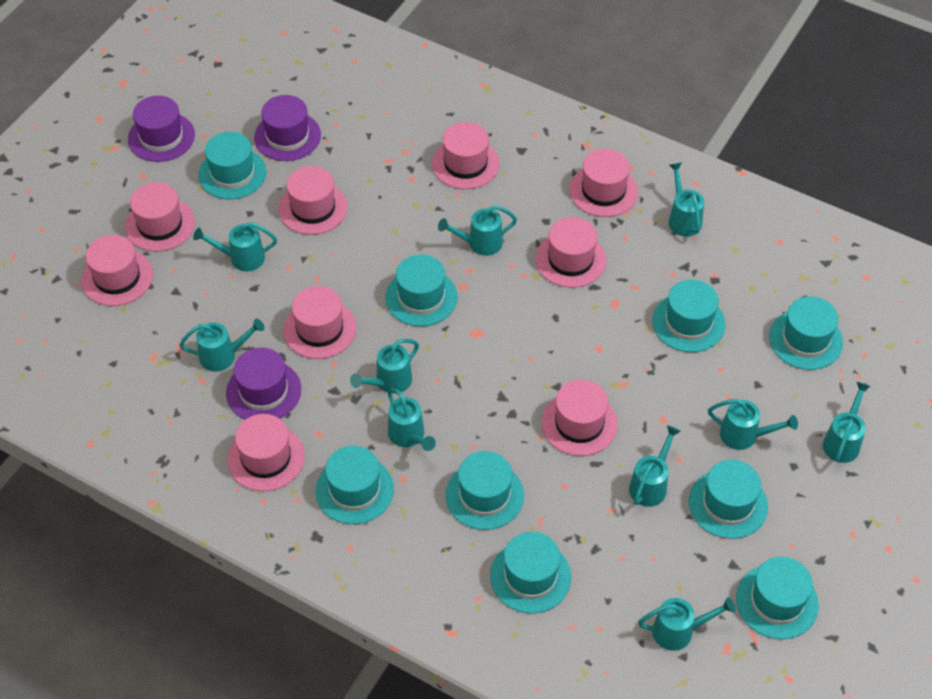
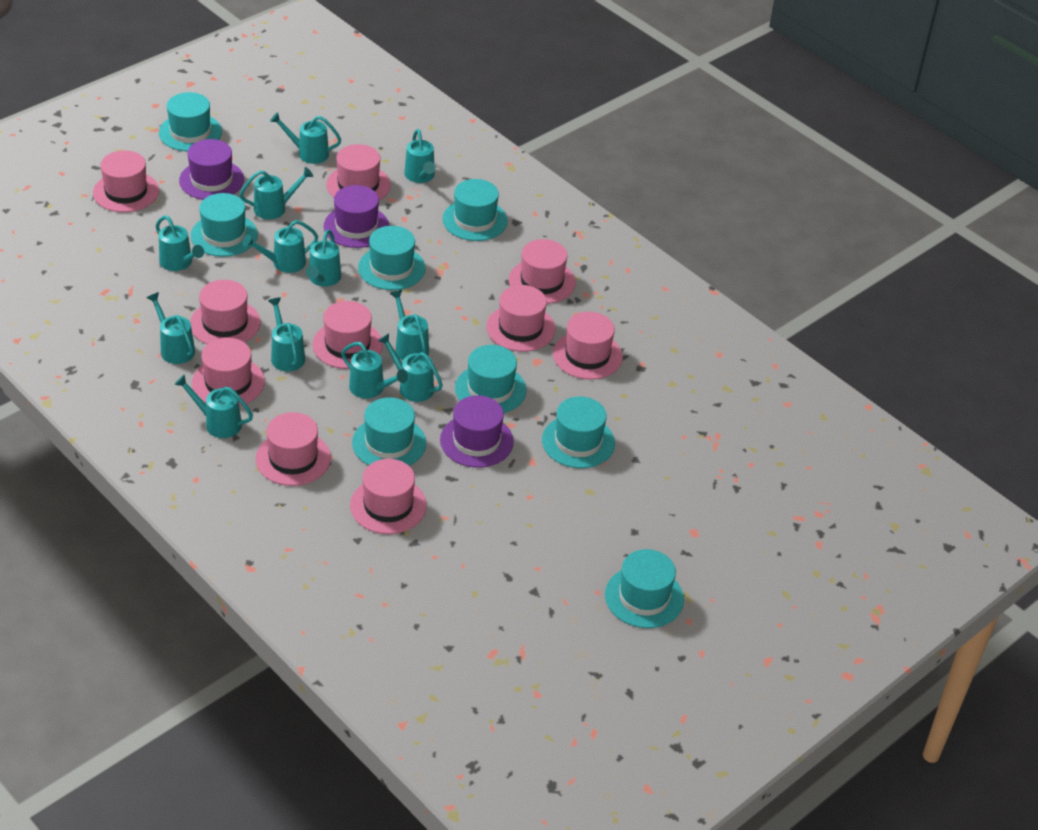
pink hat: 9 -> 10
turquoise hat: 9 -> 8
turquoise watering can: 10 -> 12

